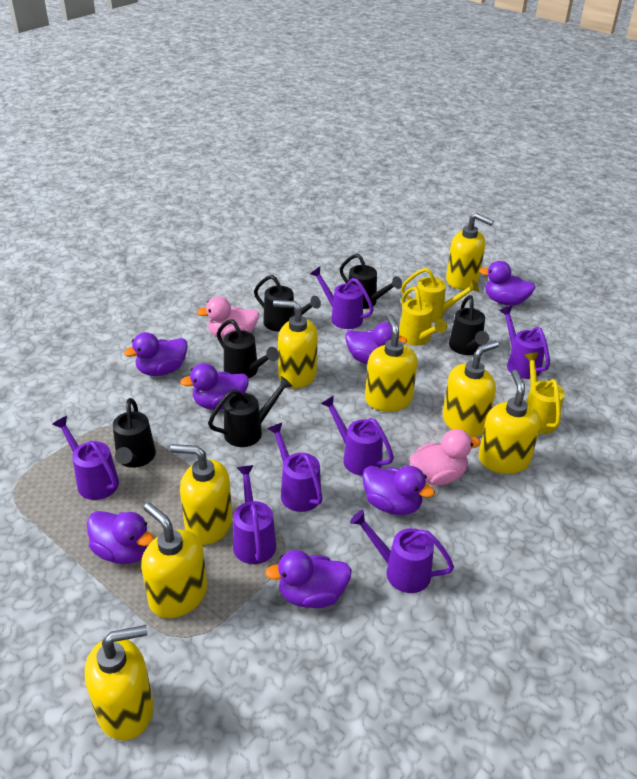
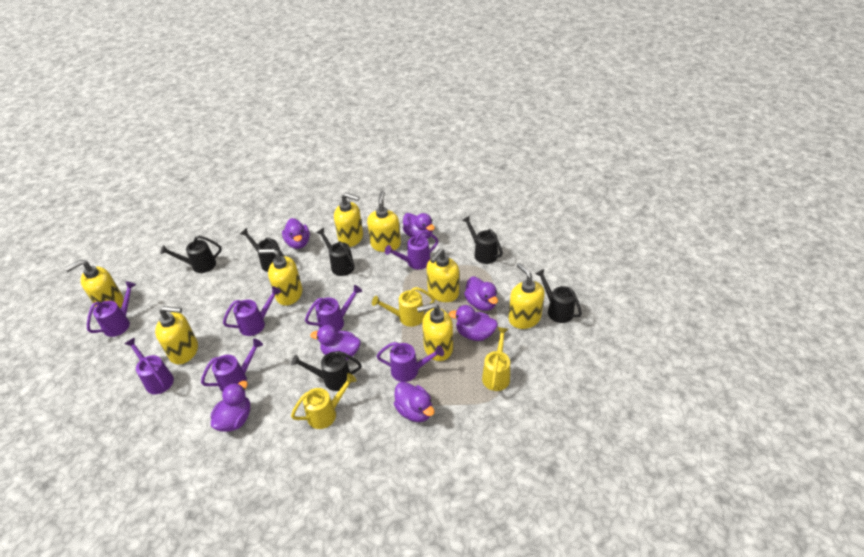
pink duck: 2 -> 0

